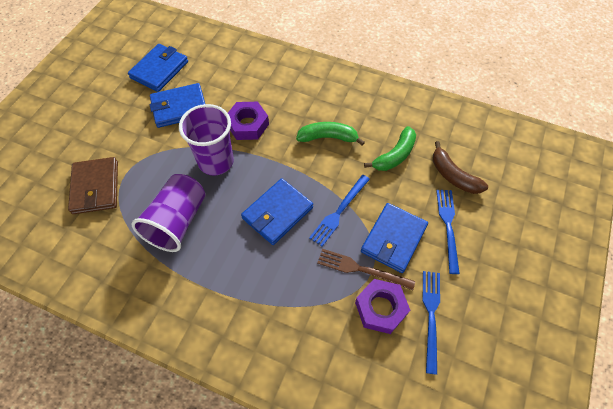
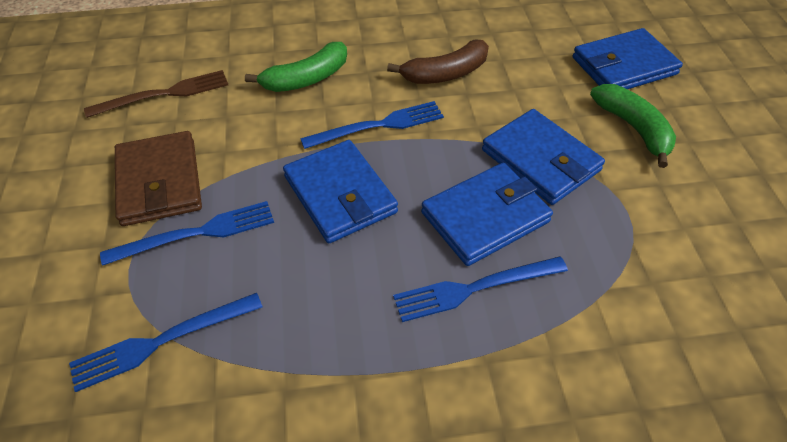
blue fork: 3 -> 4
purple cup: 2 -> 0
purple nut: 2 -> 0

